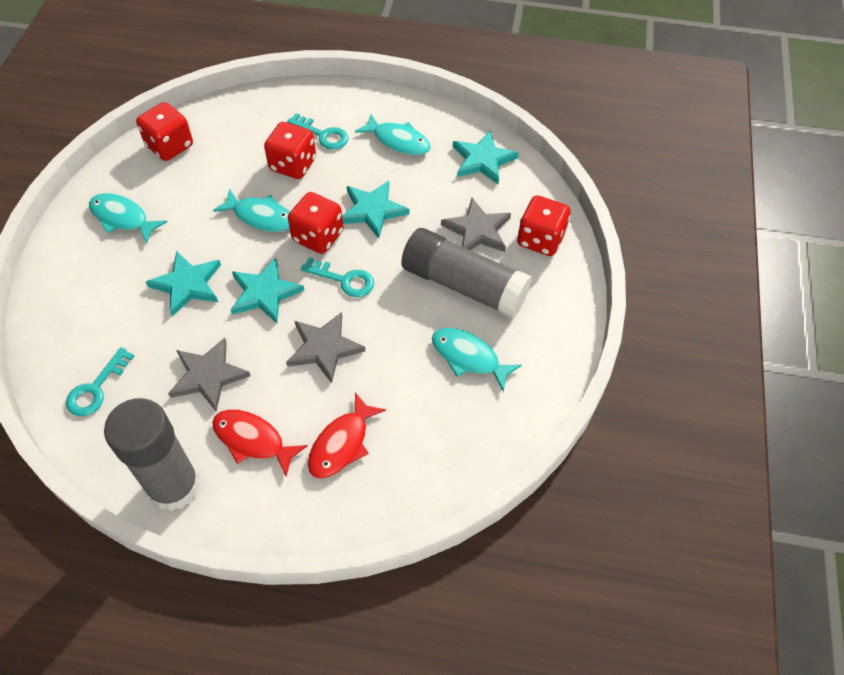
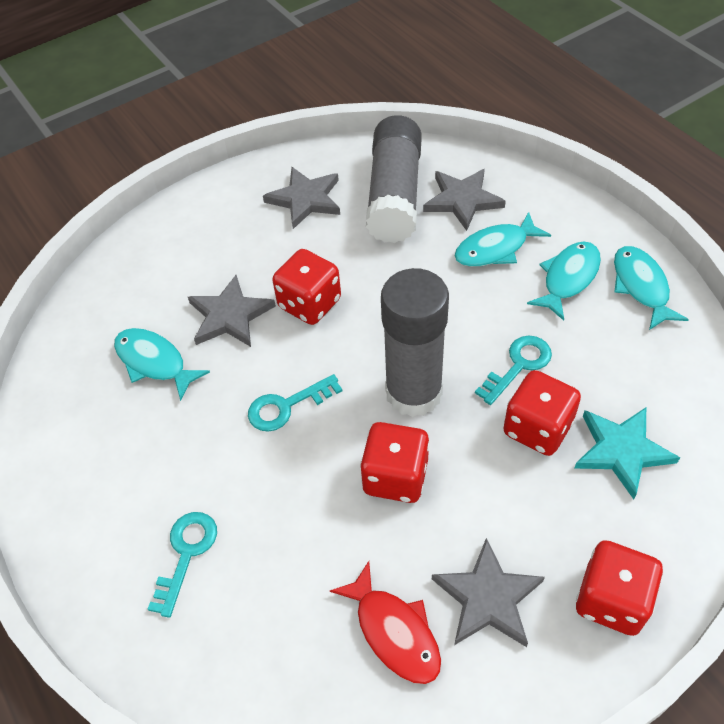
grey star: 3 -> 4
red fish: 2 -> 1
turquoise star: 4 -> 1

